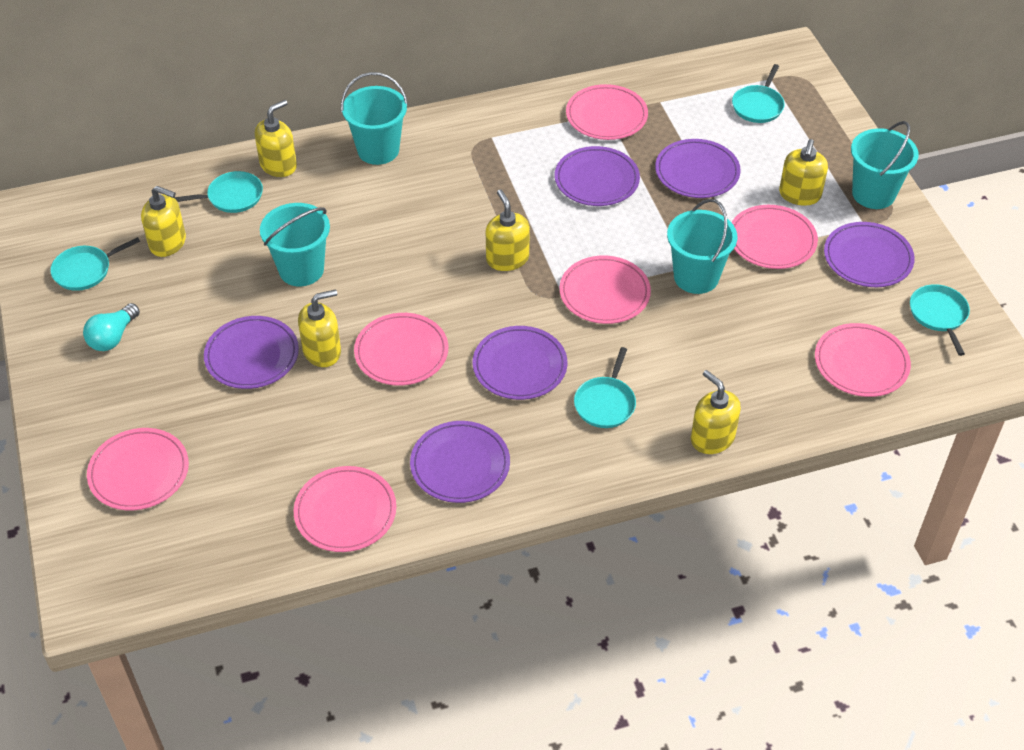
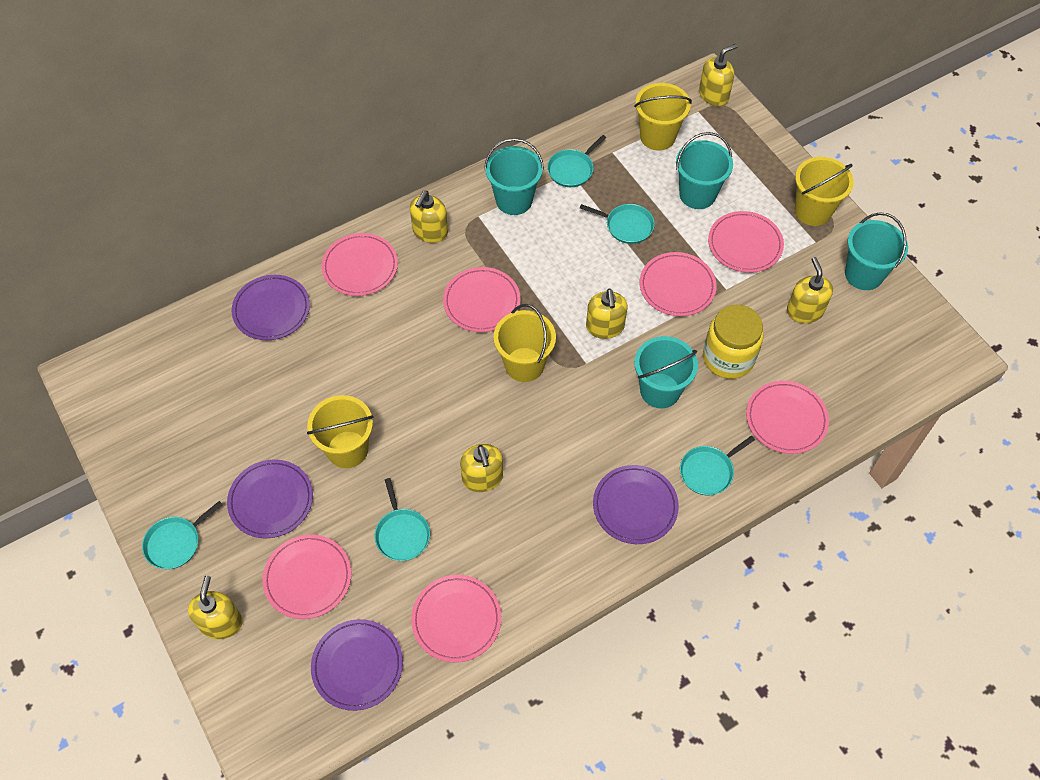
purple plate: 6 -> 4
turquoise light bulb: 1 -> 0
yellow bucket: 0 -> 4
yellow jar: 0 -> 1

